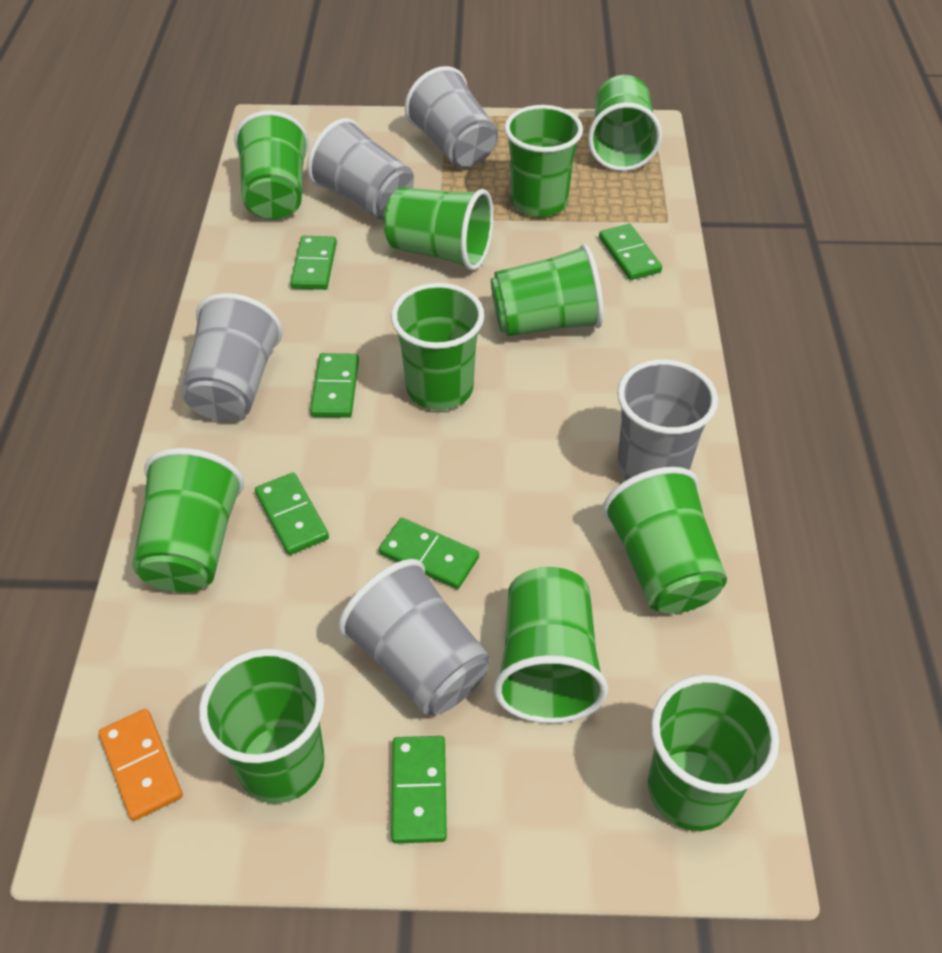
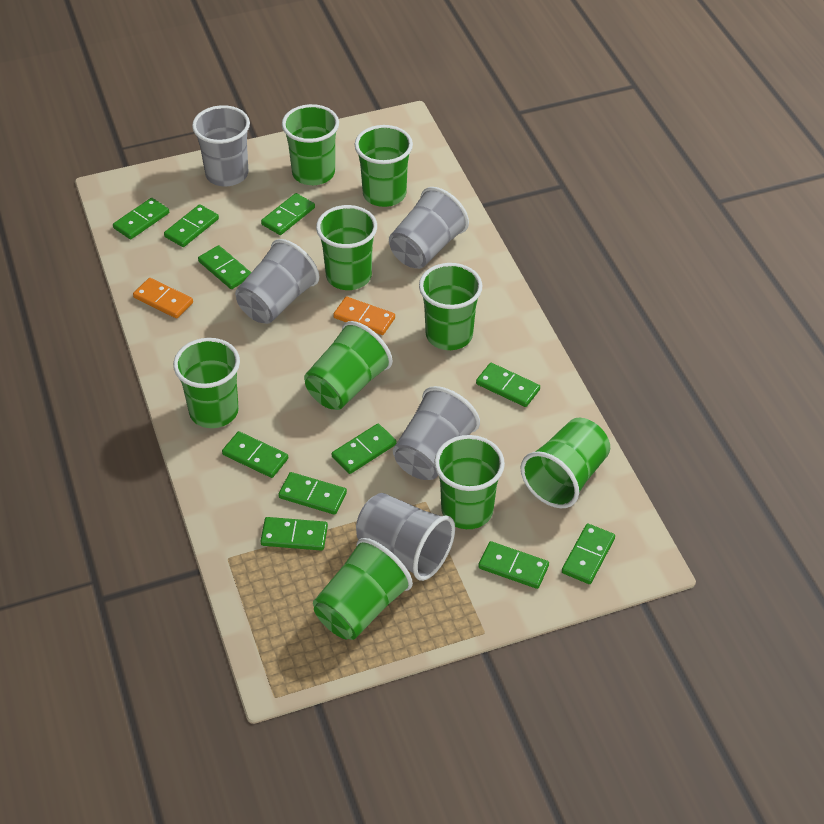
green cup: 11 -> 9
green domino: 6 -> 11
orange domino: 1 -> 2

